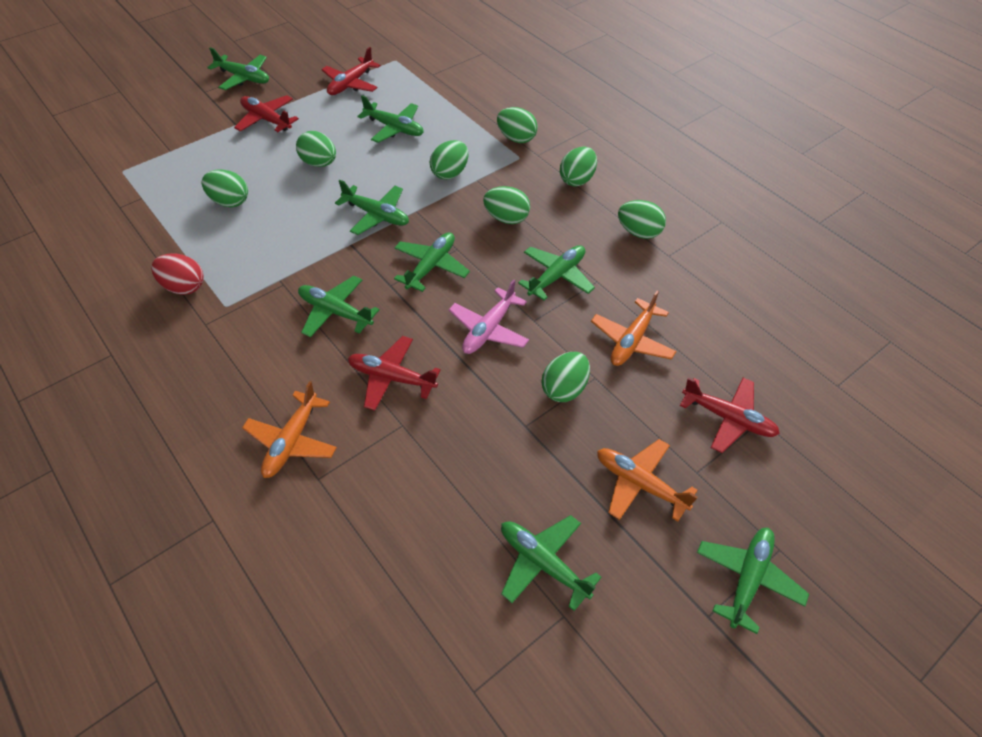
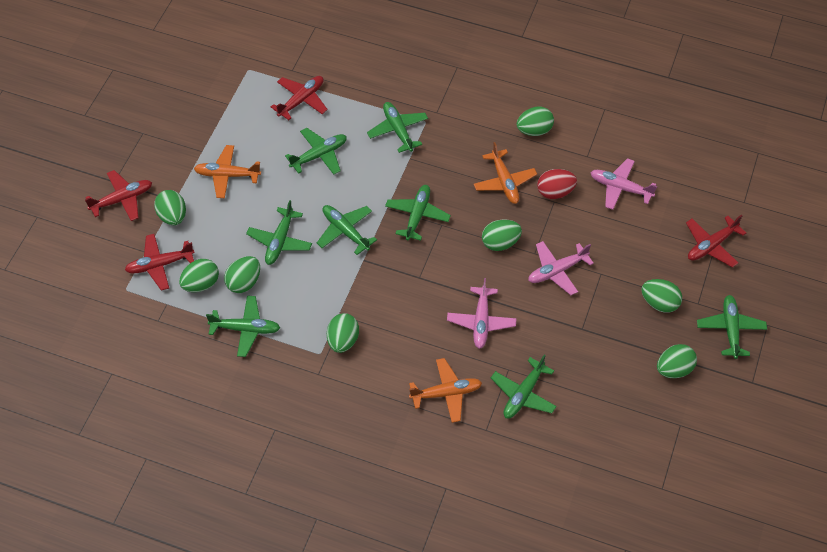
pink plane: 1 -> 3

